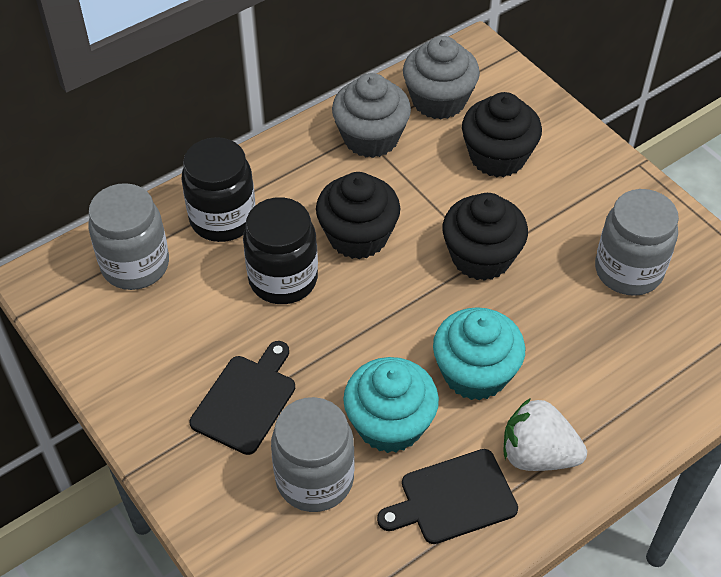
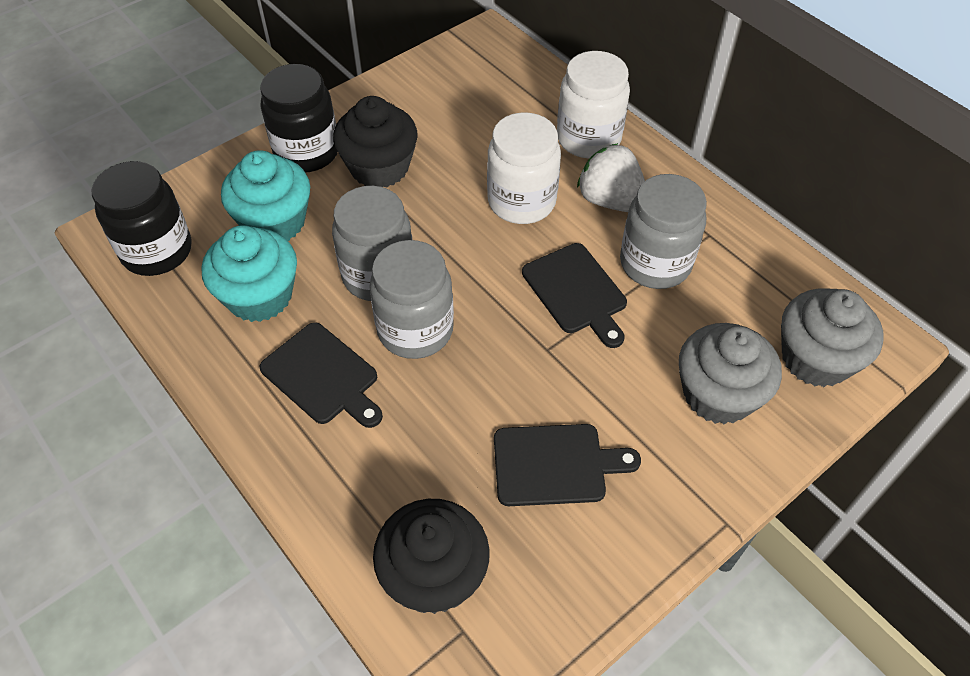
black cupcake: 3 -> 2
black cutting board: 2 -> 3
white jar: 0 -> 2

